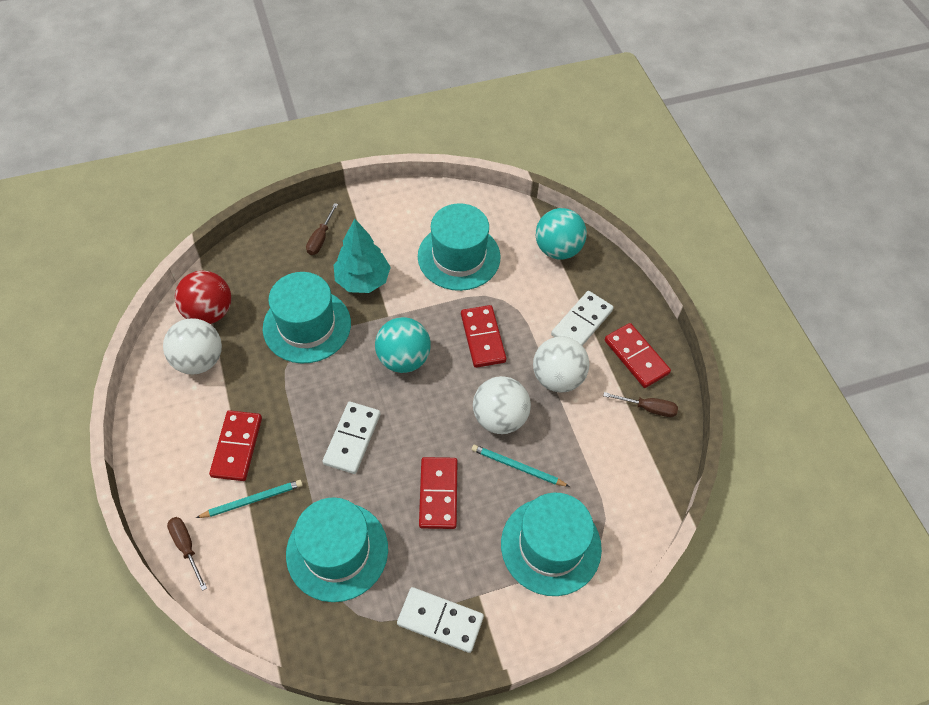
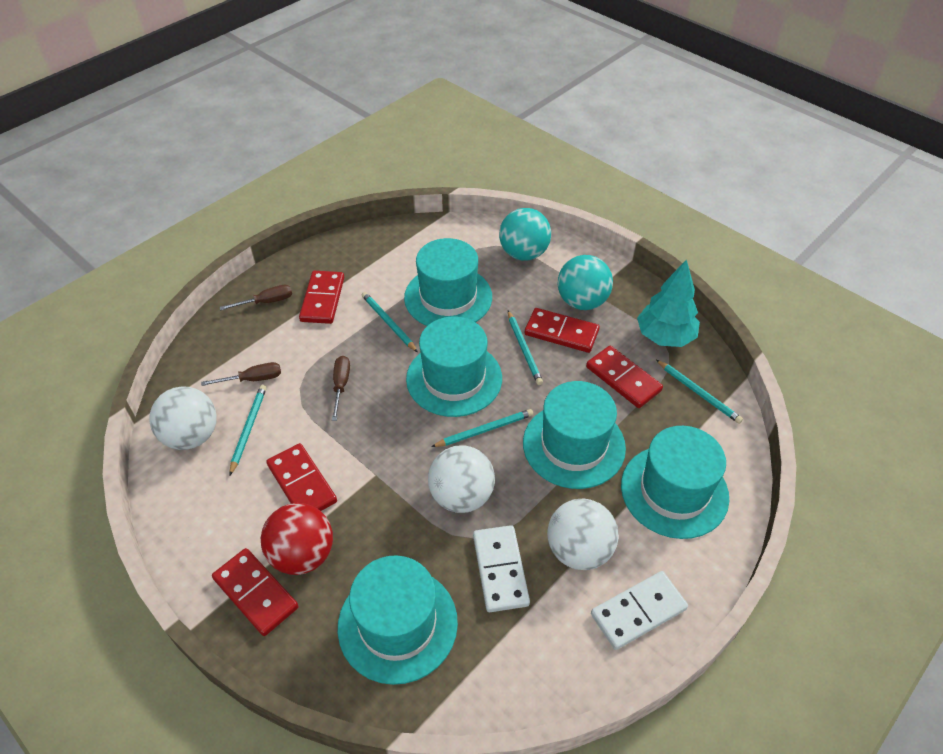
red domino: 4 -> 5
turquoise hat: 4 -> 5
turquoise pencil: 2 -> 5
white domino: 3 -> 2

